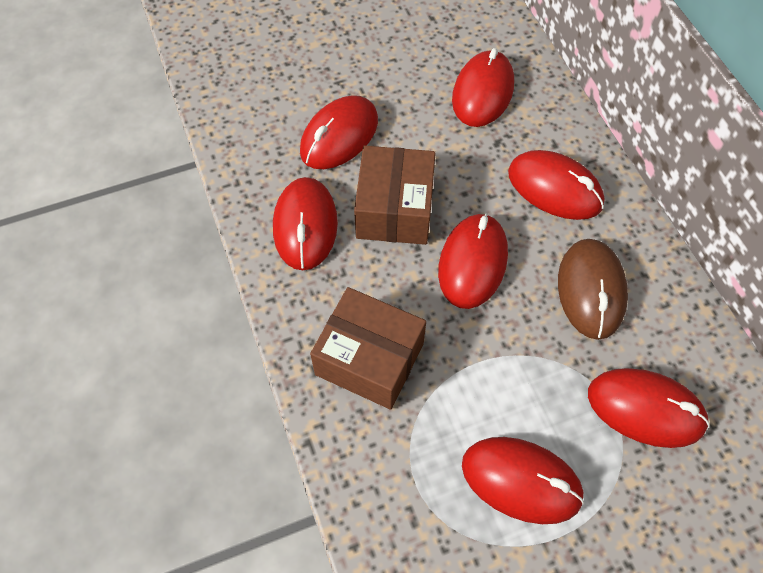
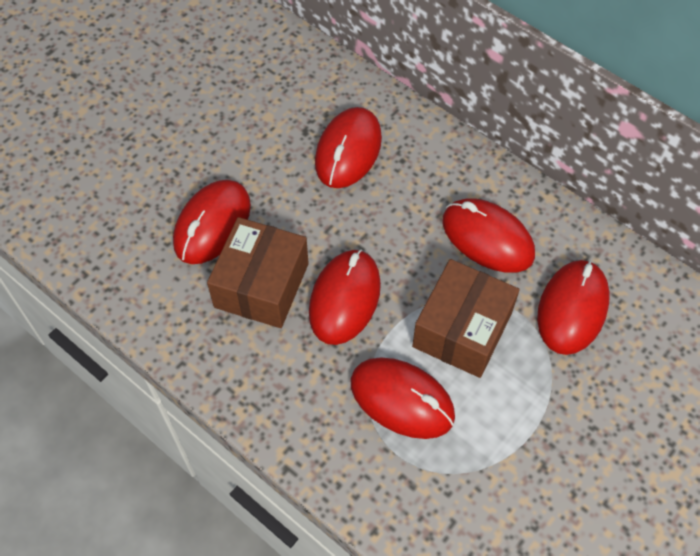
brown mouse: 1 -> 0
red mouse: 7 -> 6

